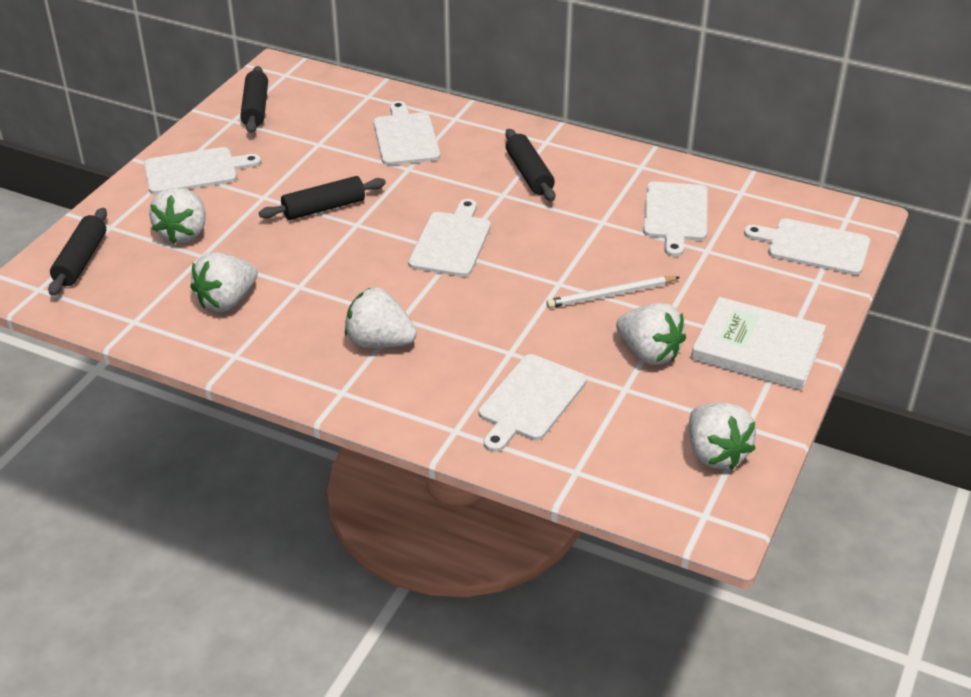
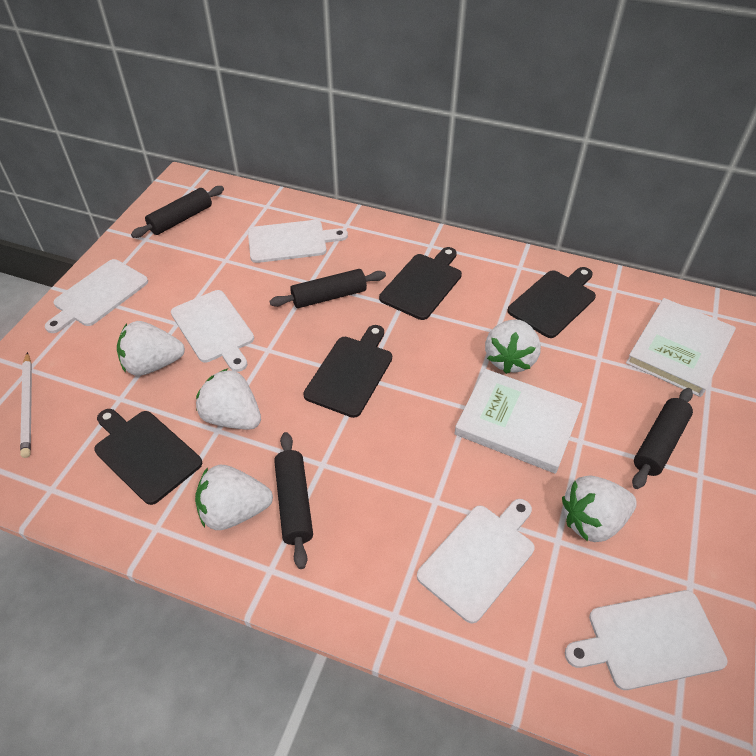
black cutting board: 0 -> 4
white book: 1 -> 2
white cutting board: 6 -> 5

